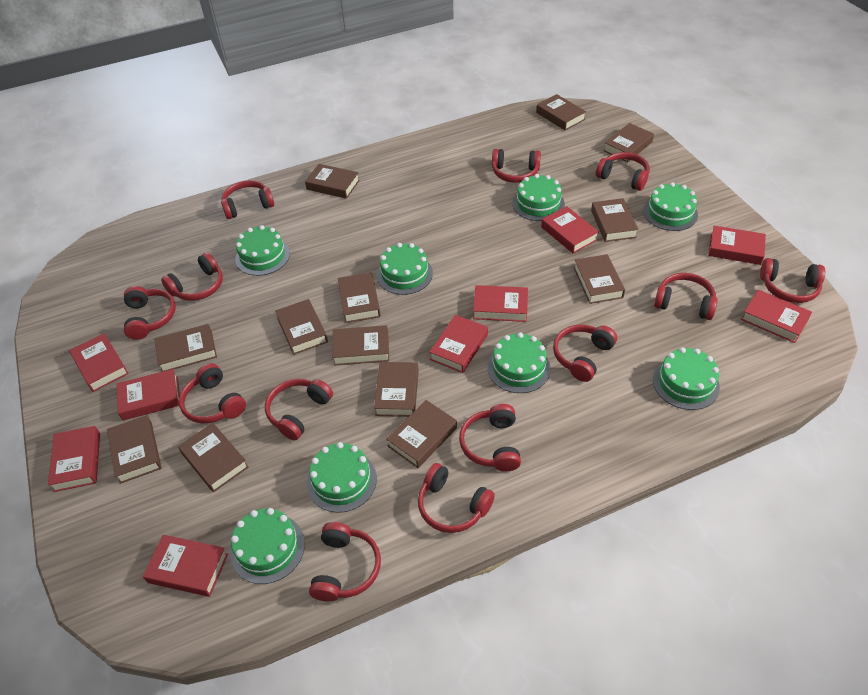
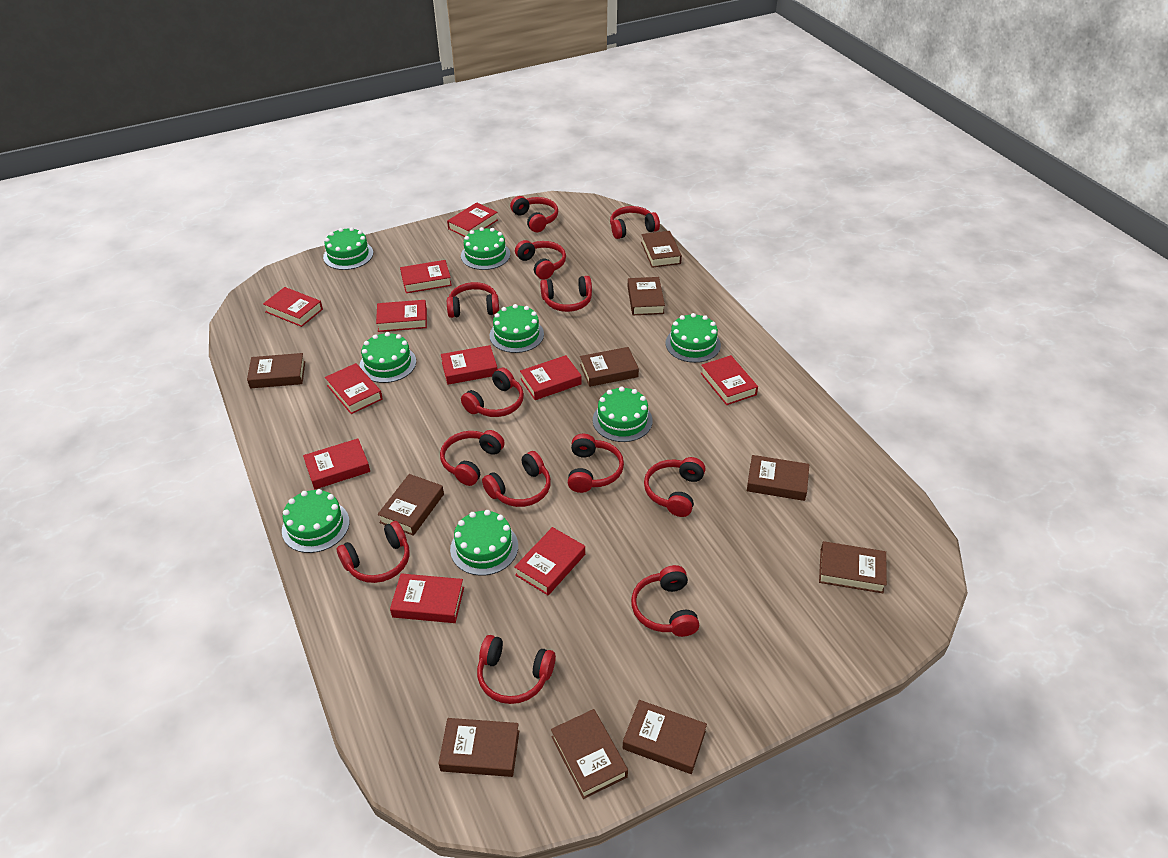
brown book: 13 -> 10
red book: 9 -> 11

